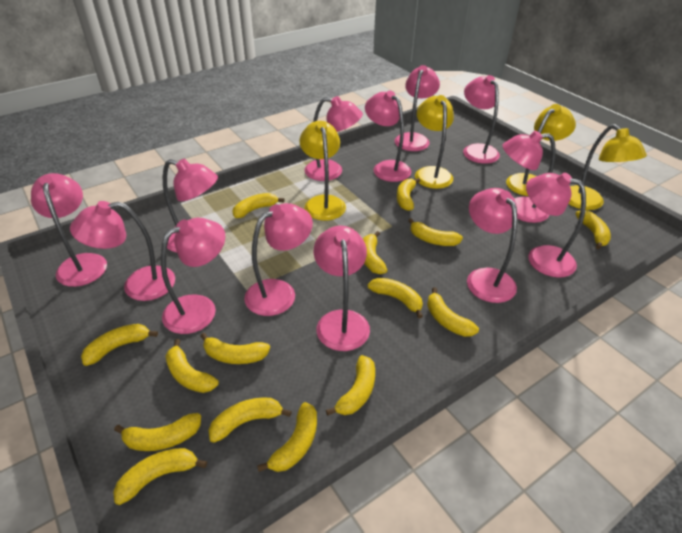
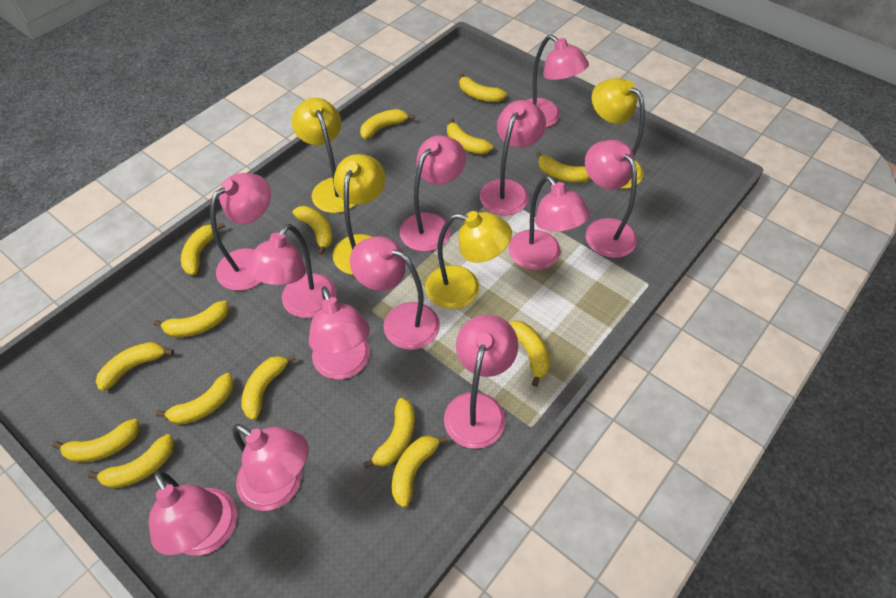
pink lamp: 13 -> 12

